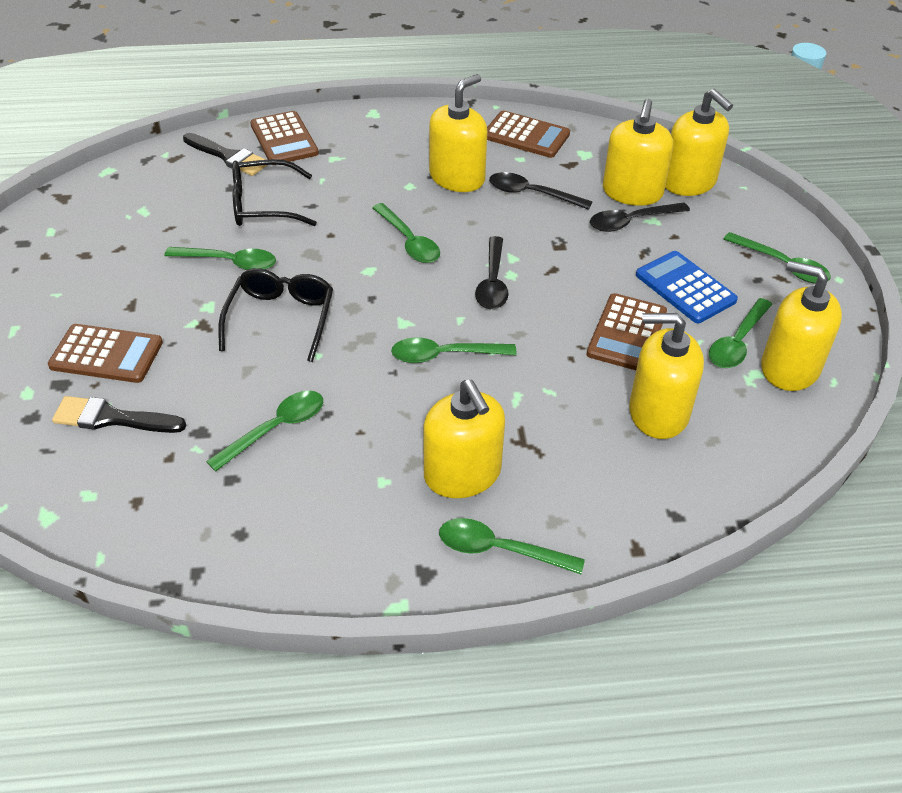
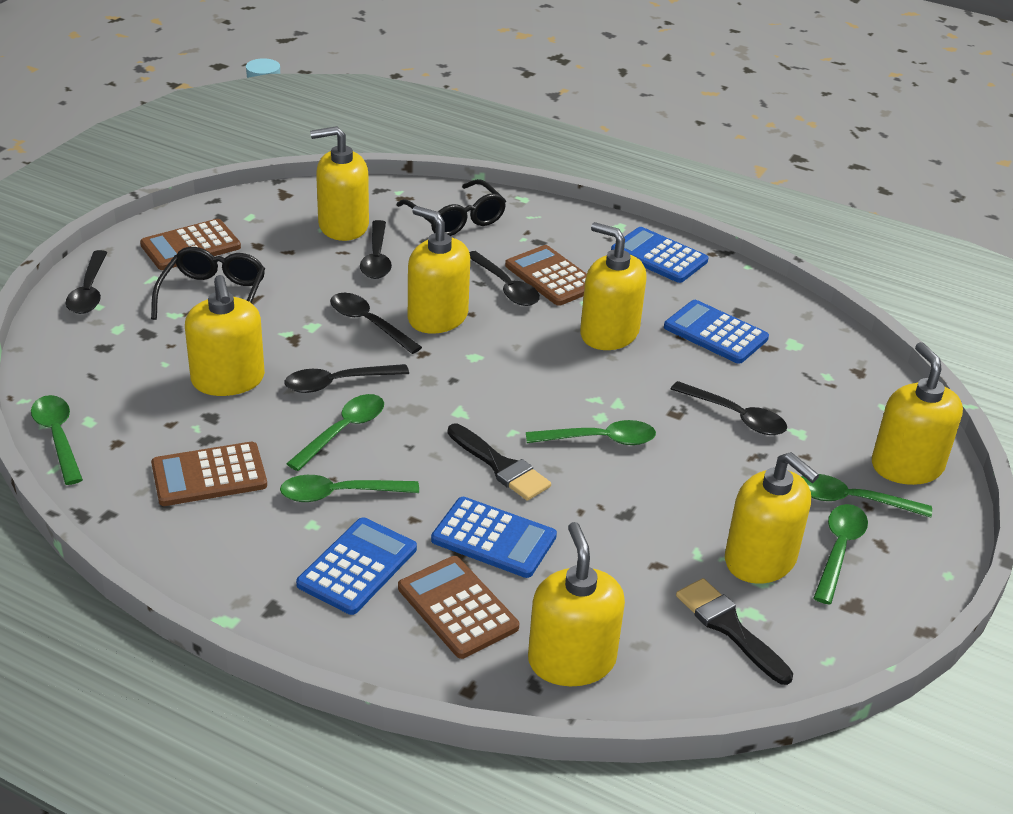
black spoon: 3 -> 6
blue calculator: 1 -> 4
green spoon: 7 -> 6
yellow soap dispenser: 6 -> 7

